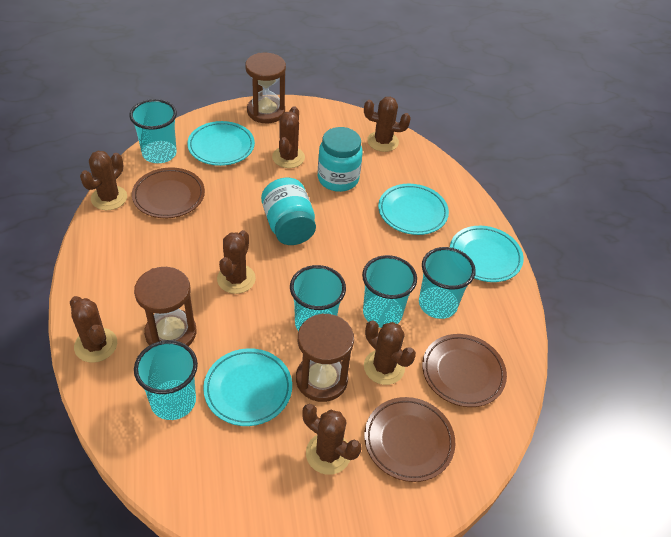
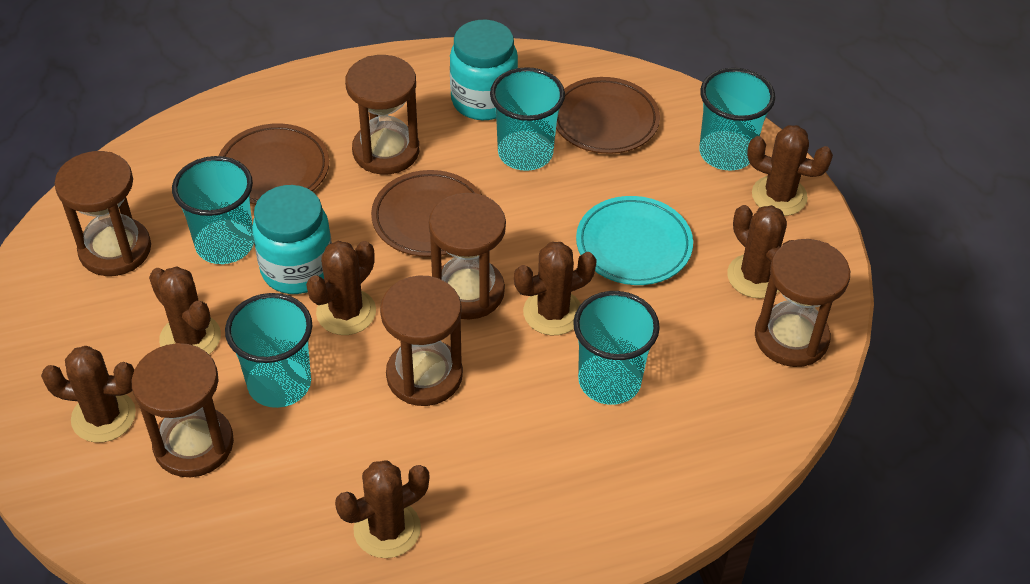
brown hourglass: 3 -> 6
turquoise plate: 4 -> 1

